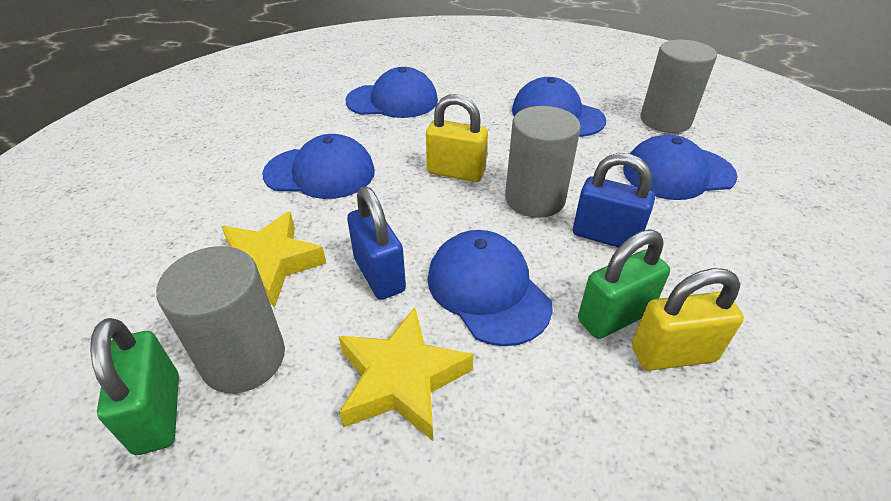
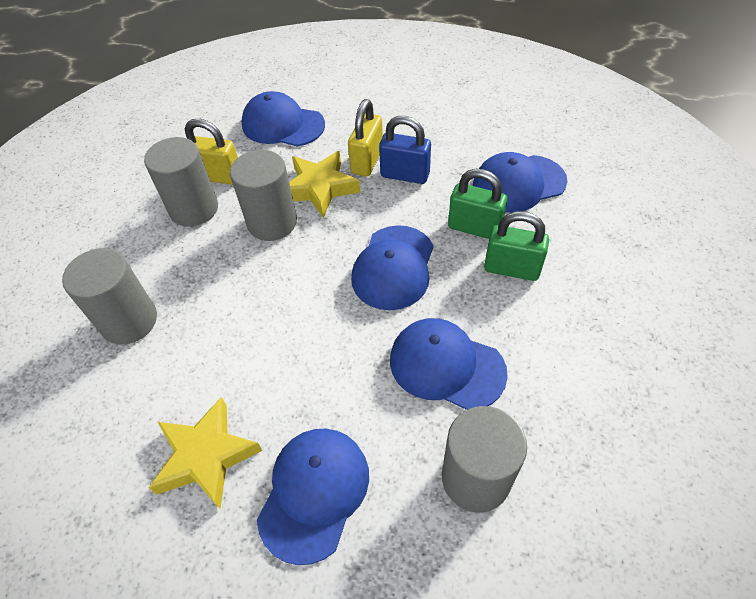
blue padlock: 2 -> 1
grey cylinder: 3 -> 4

